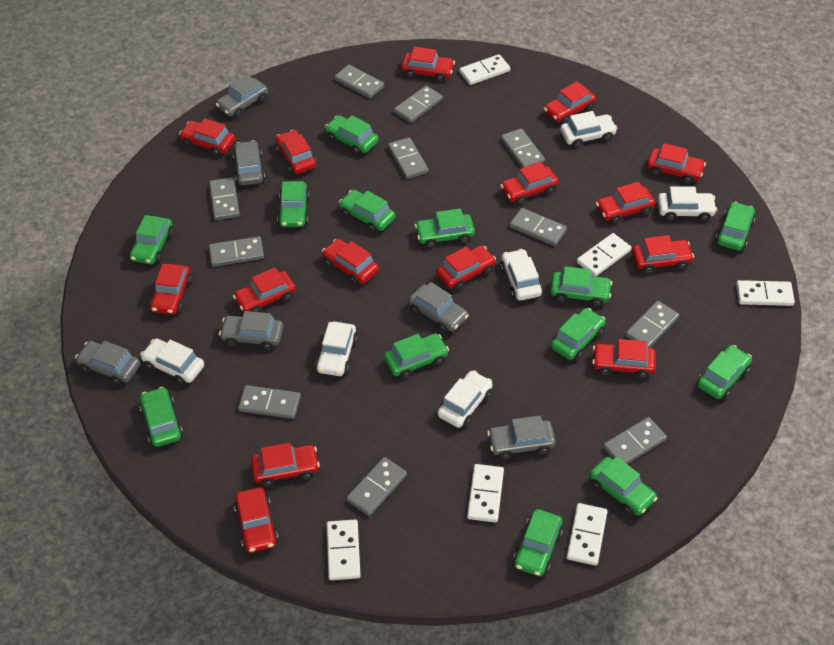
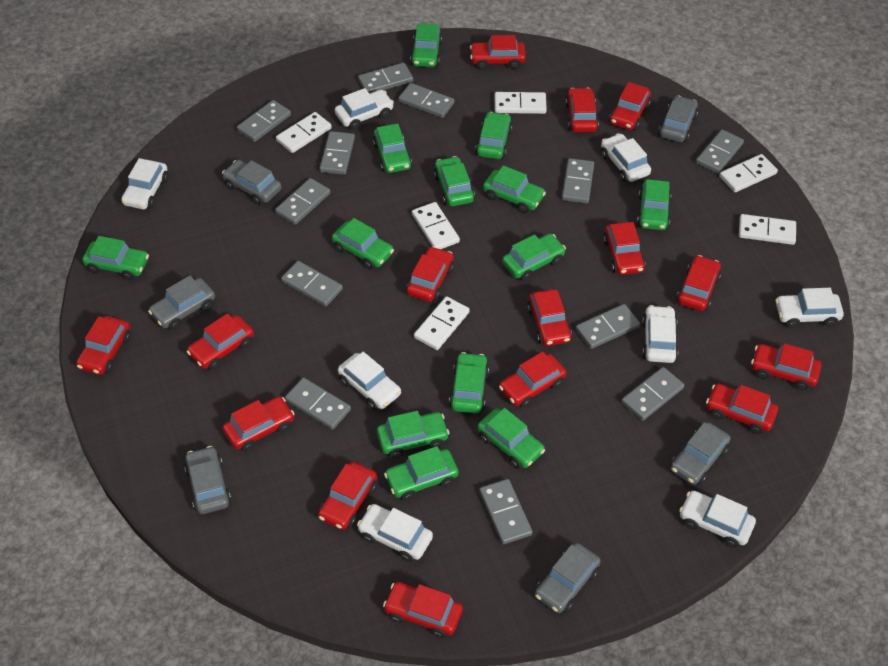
grey domino: 11 -> 12
white car: 6 -> 8

